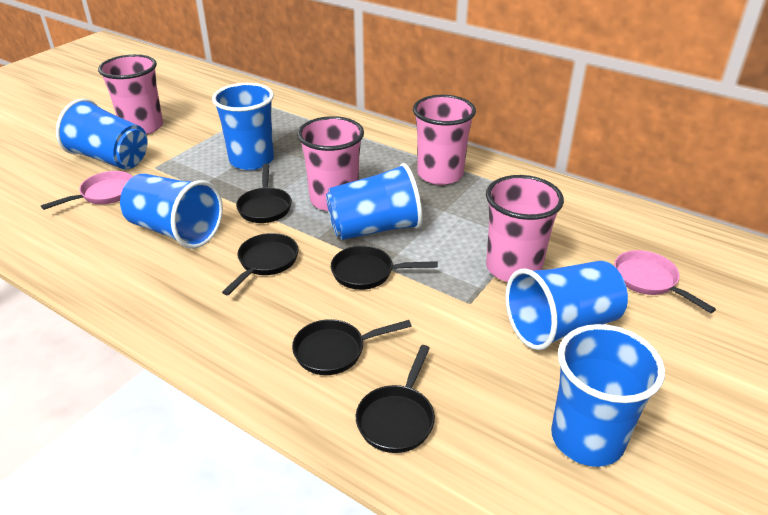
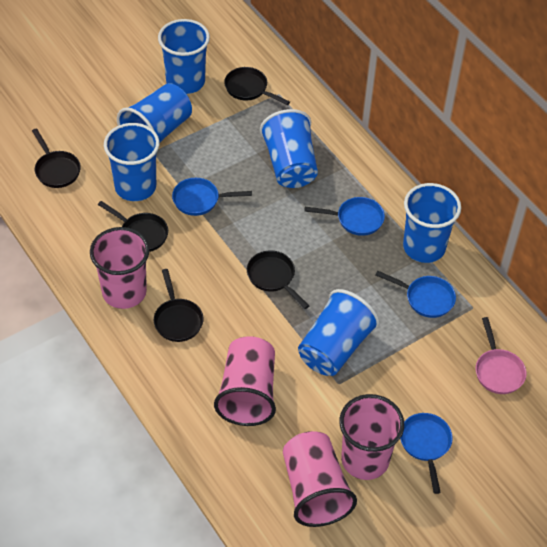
blue pan: 0 -> 4
pink pan: 2 -> 1

